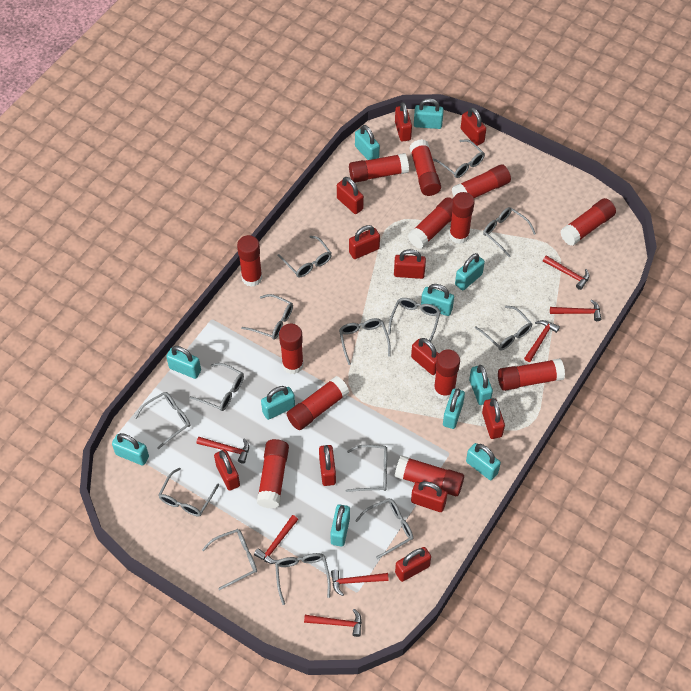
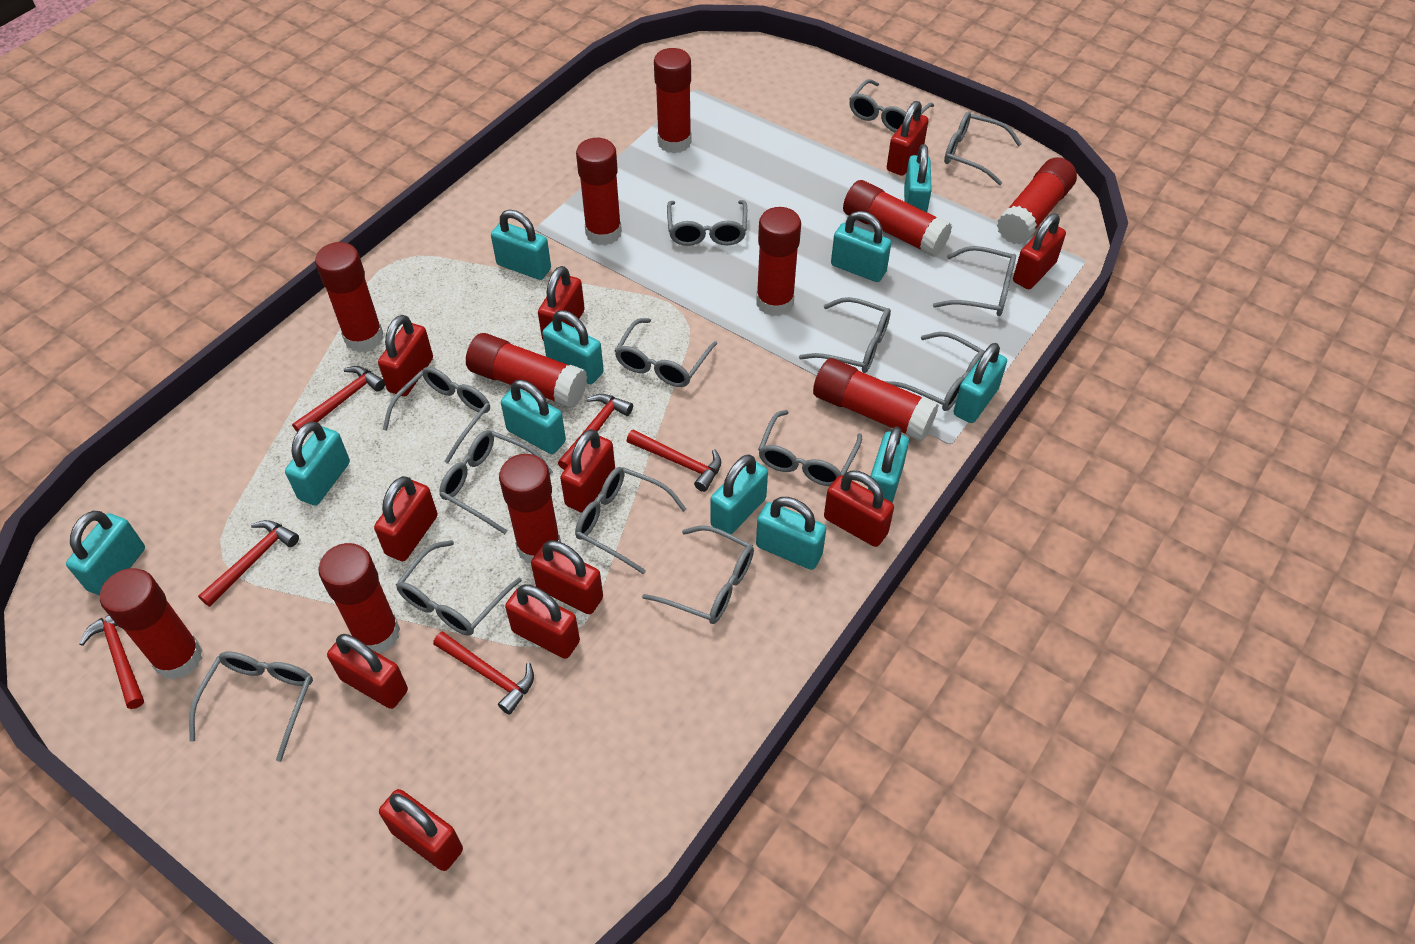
red glue stick: 13 -> 11
red hammer: 7 -> 6

